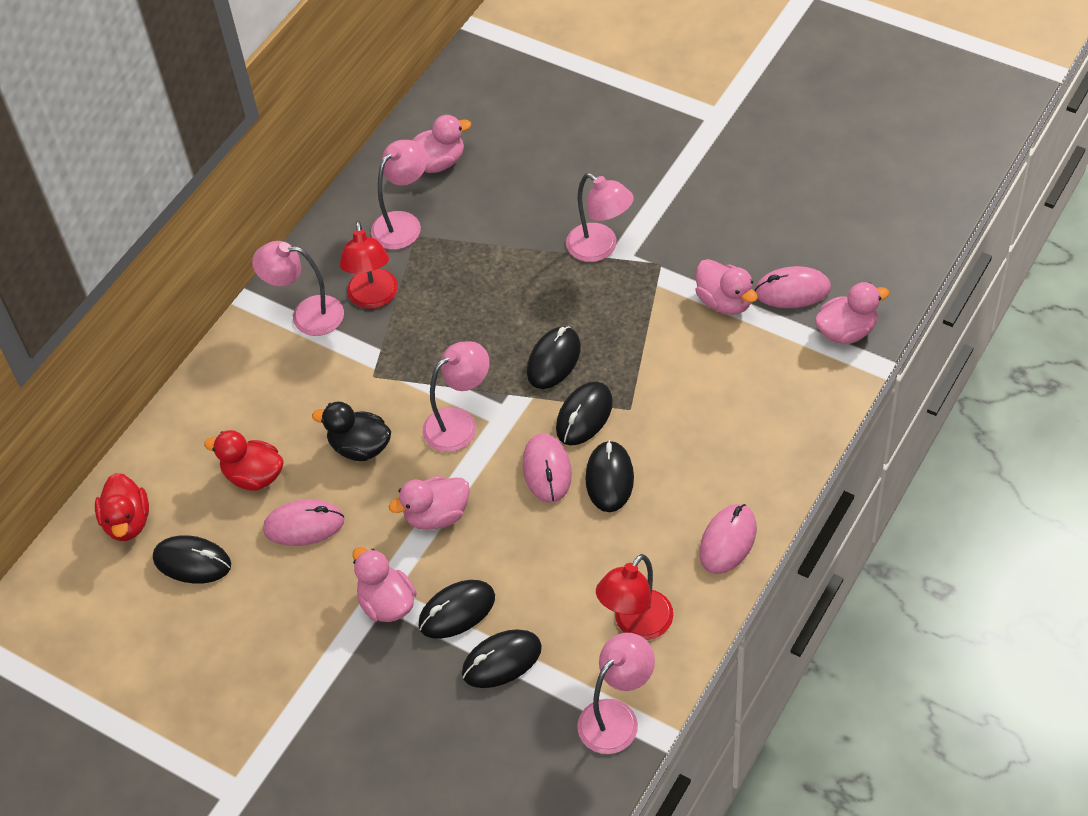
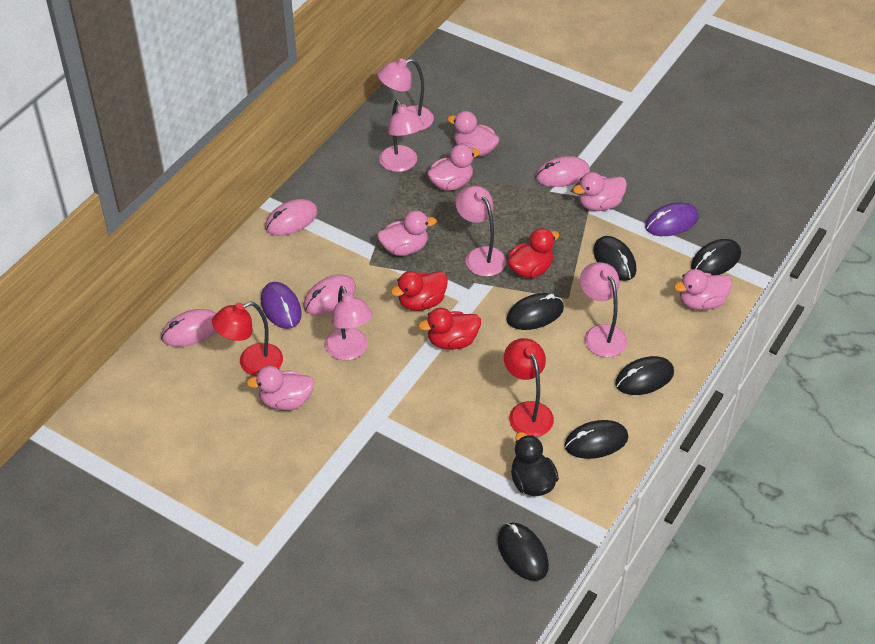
pink duck: 5 -> 6
purple mouse: 0 -> 2
red duck: 2 -> 3

